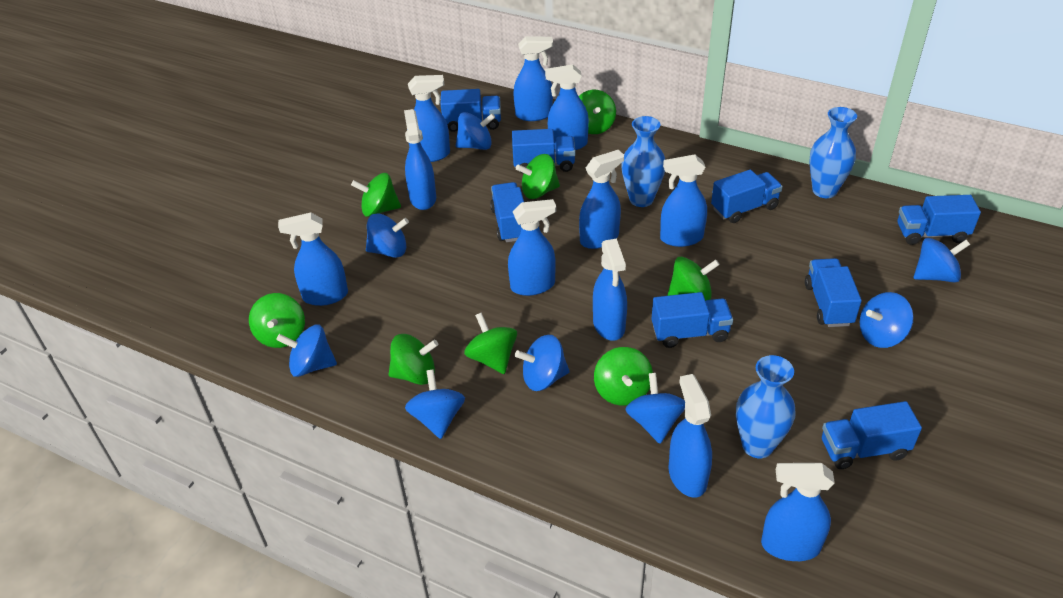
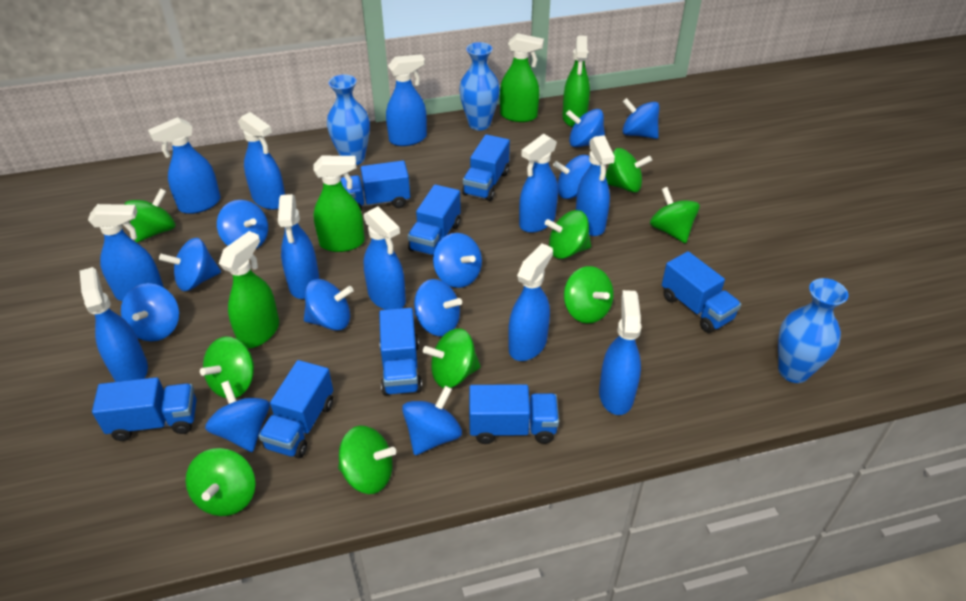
blue spinning top: 8 -> 11
green spinning top: 8 -> 9
green spray bottle: 0 -> 4

